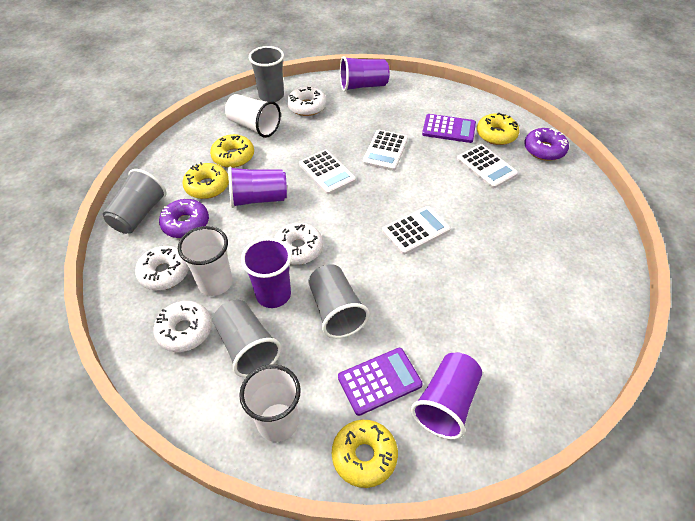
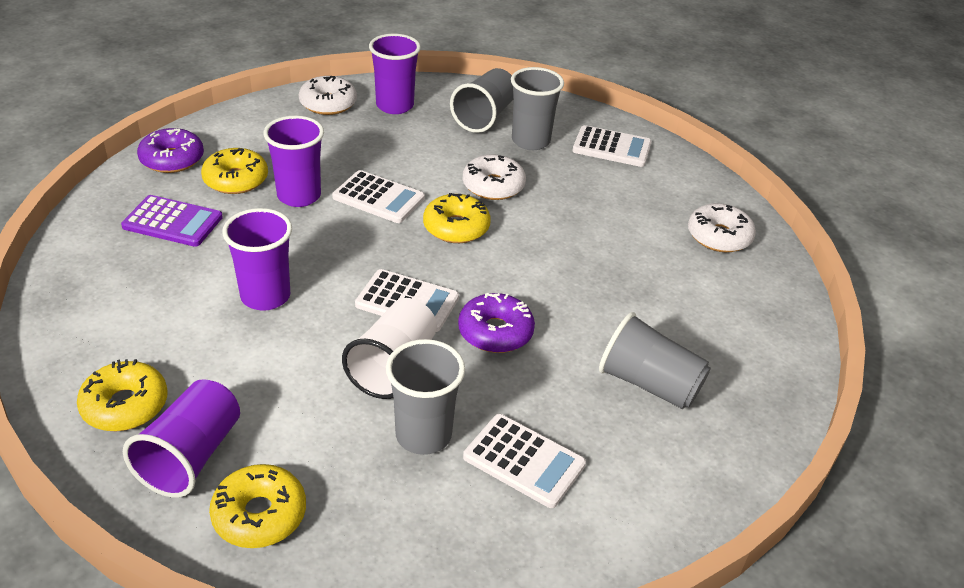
purple calculator: 2 -> 1
white cup: 3 -> 1
white donut: 4 -> 3

